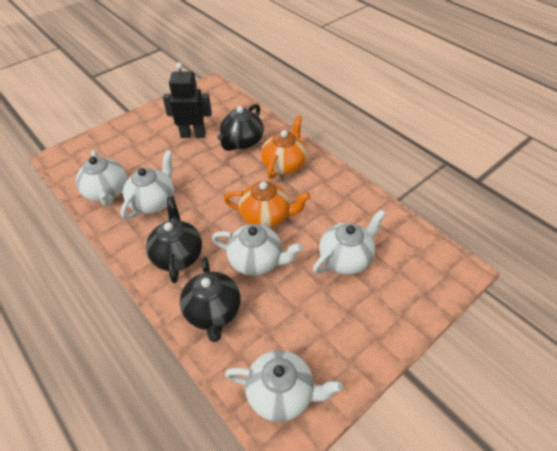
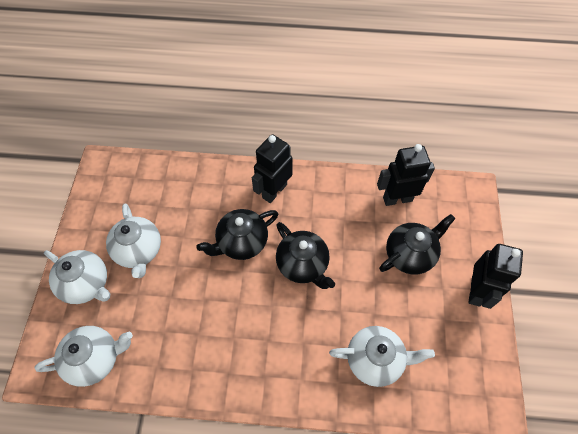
black robot: 1 -> 3
orange teapot: 2 -> 0
white teapot: 5 -> 4

